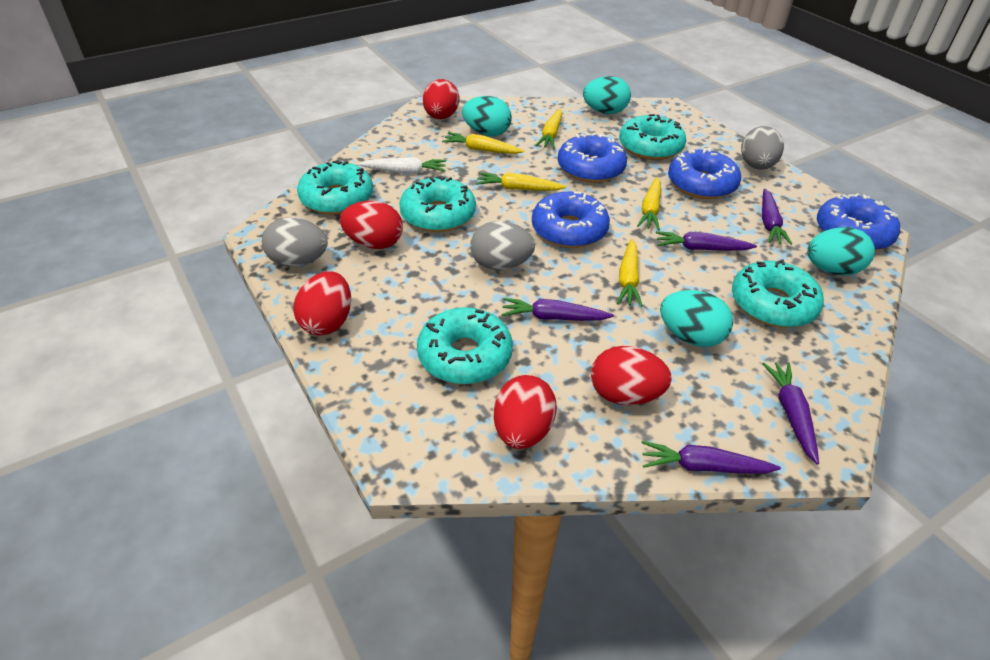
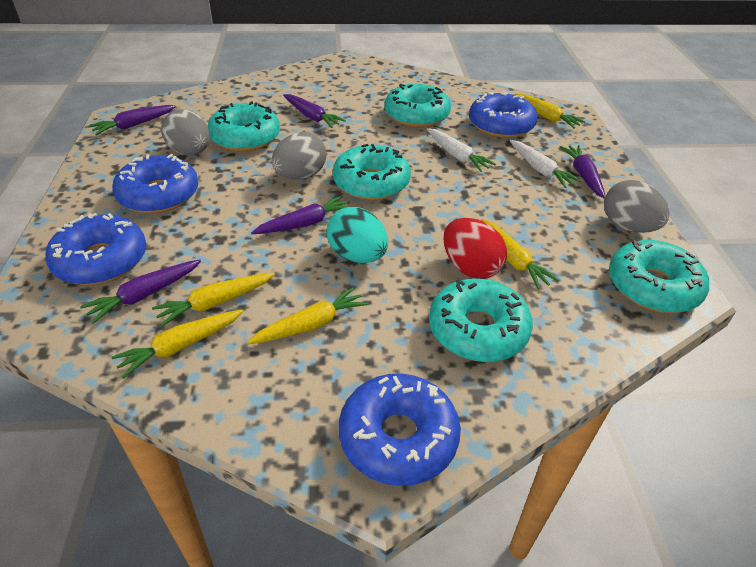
red egg: 5 -> 1
turquoise egg: 4 -> 1
white carrot: 1 -> 2

